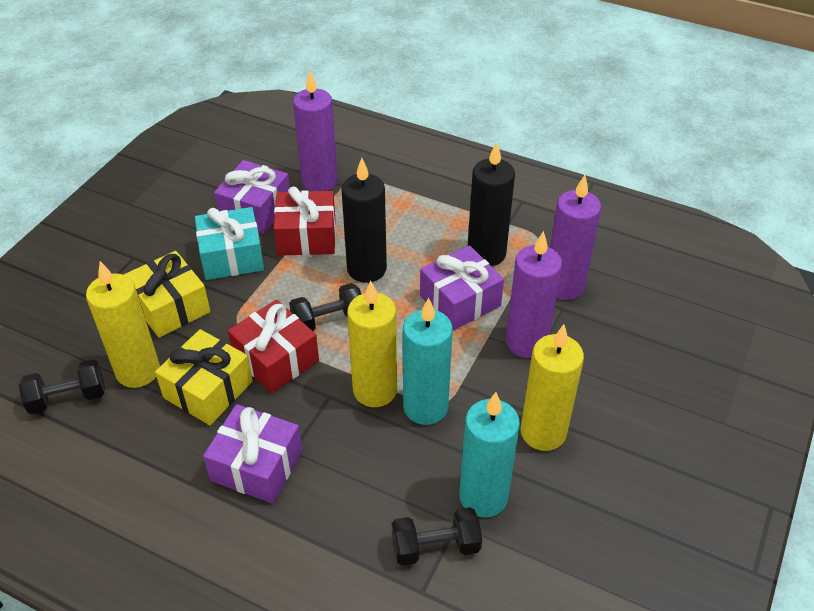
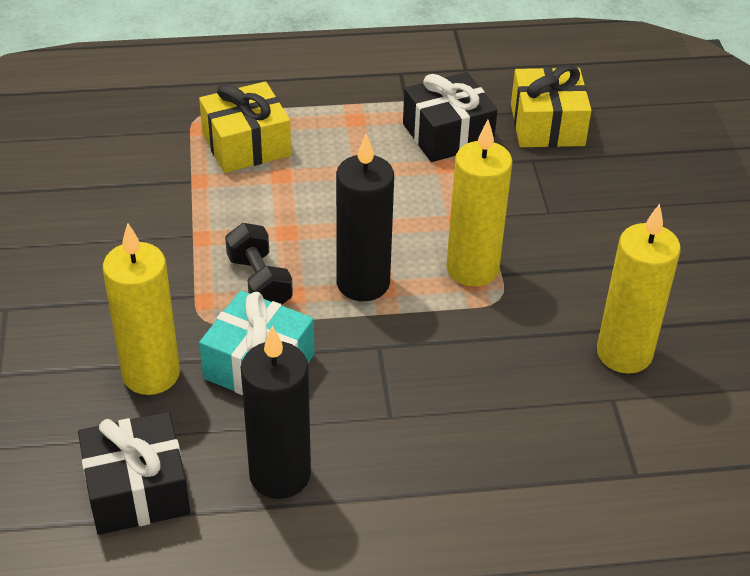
black dumbbell: 3 -> 1
black gift: 0 -> 2
purple candle: 3 -> 0
purple gift: 3 -> 0
red gift: 2 -> 0
turquoise candle: 2 -> 0

